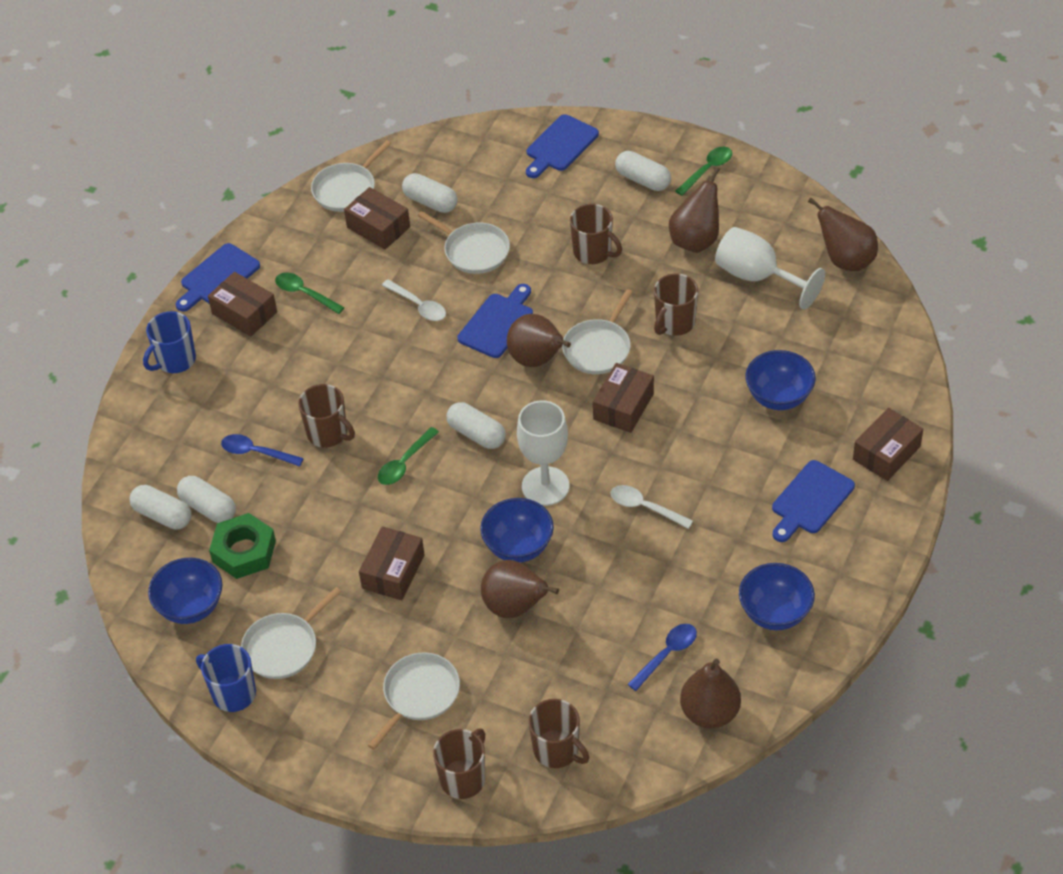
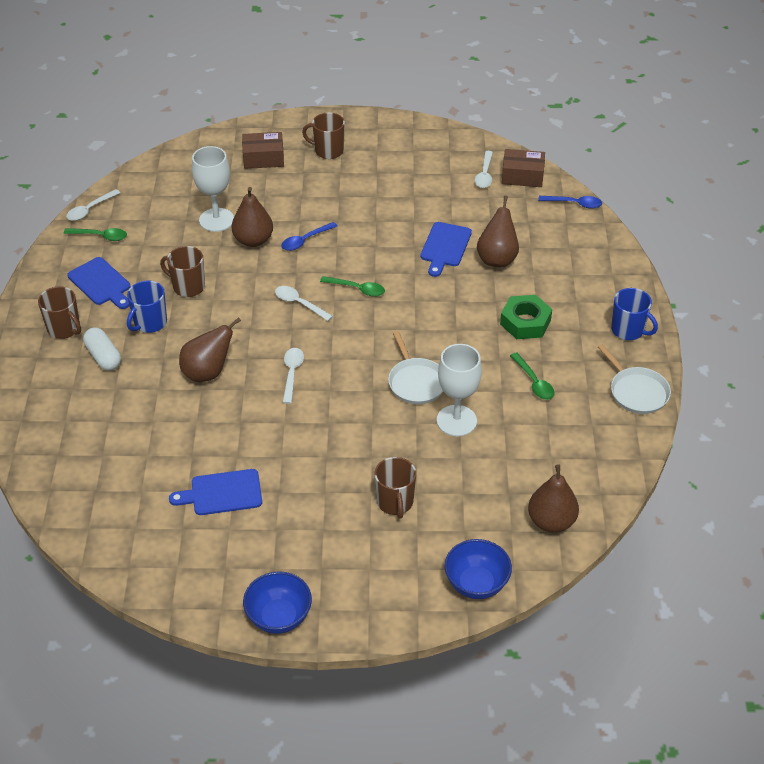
blue bowl: 4 -> 2
blue cutting board: 4 -> 3
brown box: 5 -> 2
brown mug: 5 -> 4
brown pear: 5 -> 4
white capsule: 5 -> 1
white pan: 5 -> 2
white spoon: 2 -> 4

